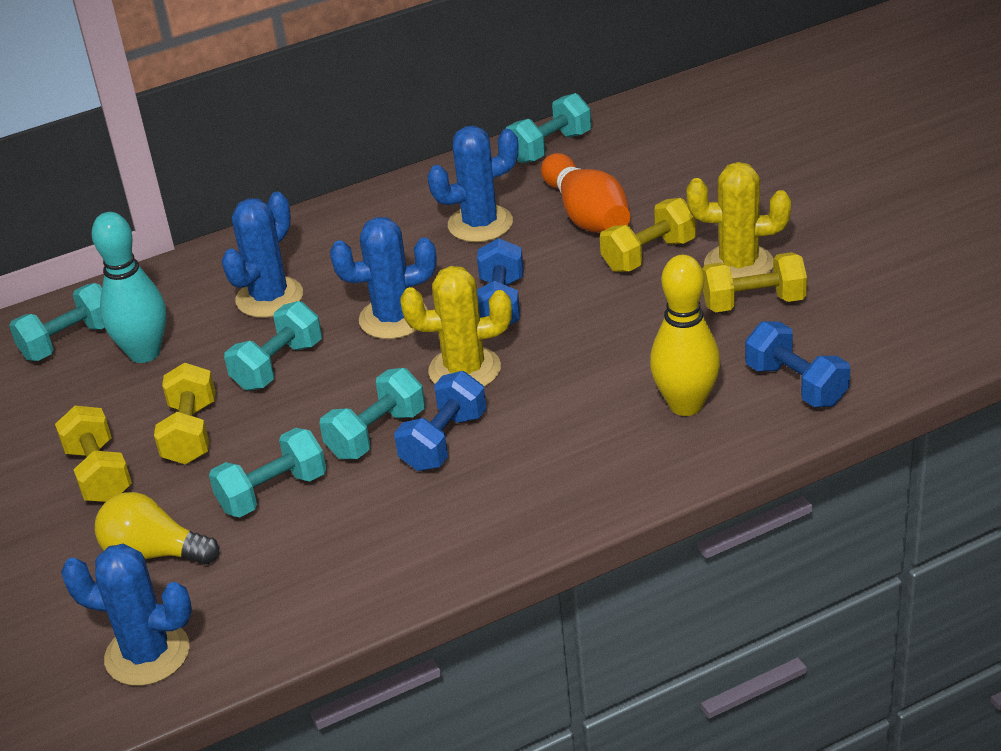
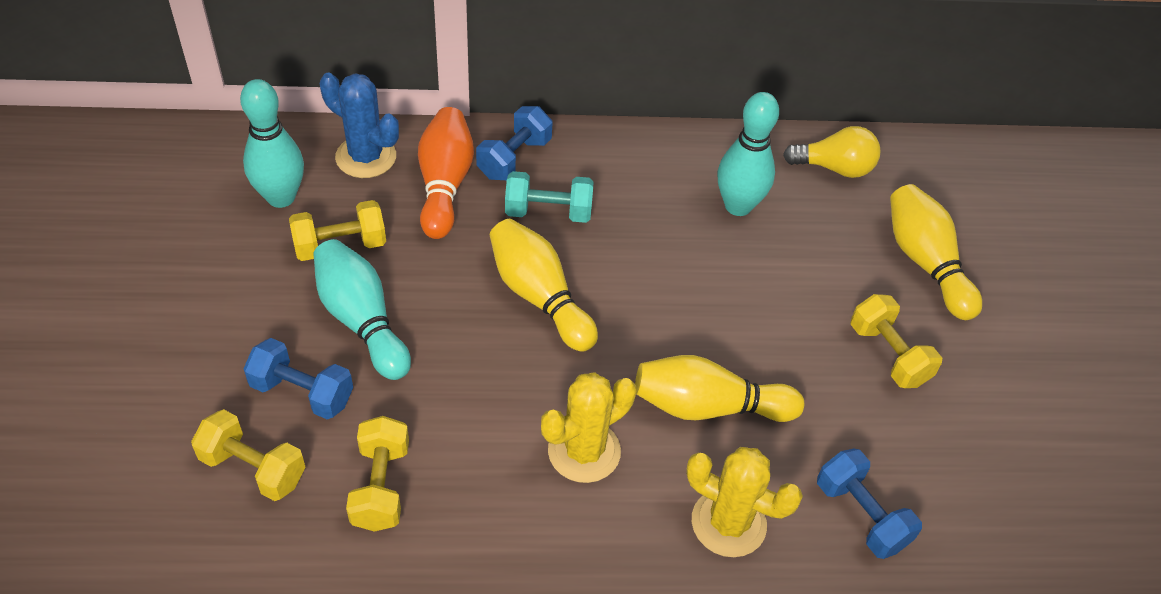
blue cactus: 4 -> 1
turquoise bowling pin: 1 -> 3
turquoise dumbbell: 5 -> 1
yellow bowling pin: 1 -> 3

